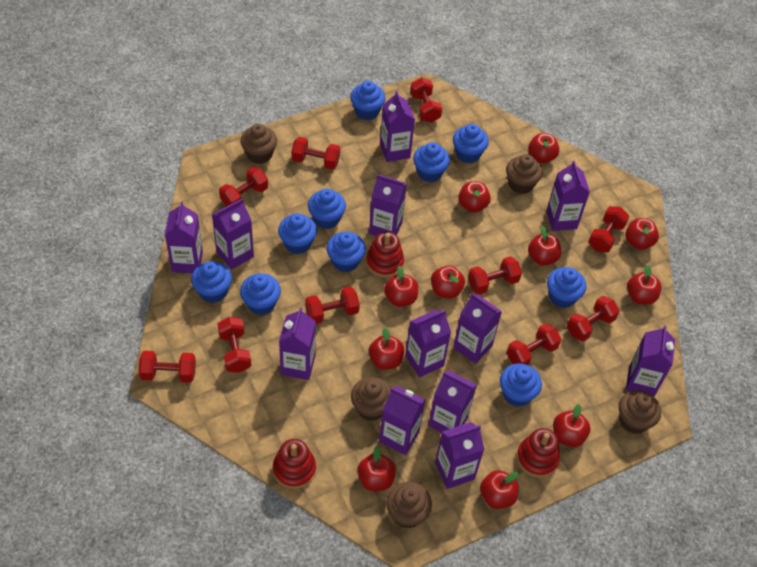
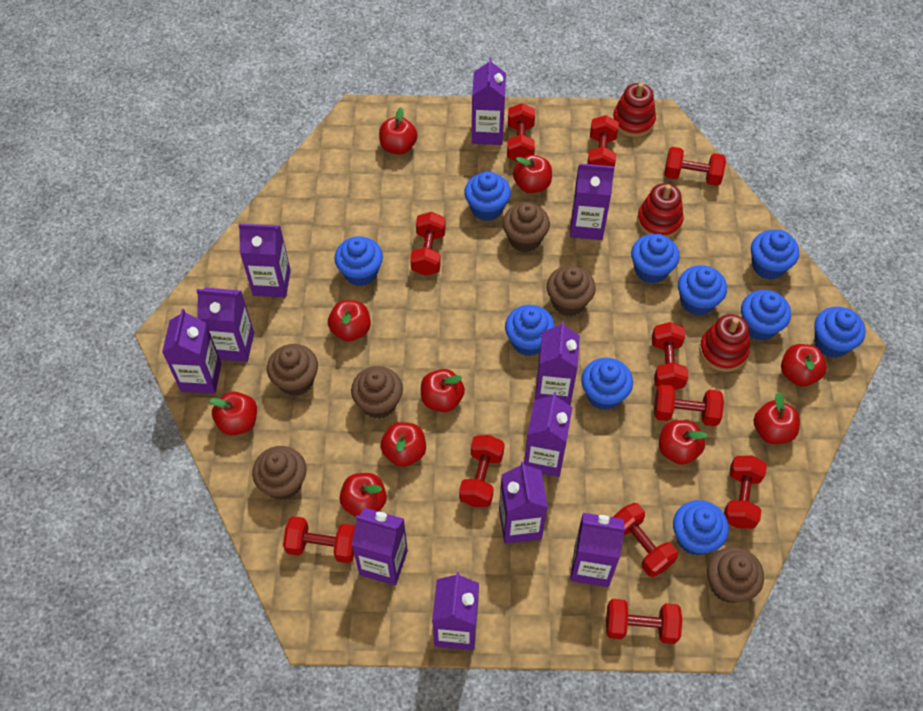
brown cupcake: 5 -> 6
purple carton: 12 -> 11
red apple: 11 -> 10
red dumbbell: 10 -> 11

